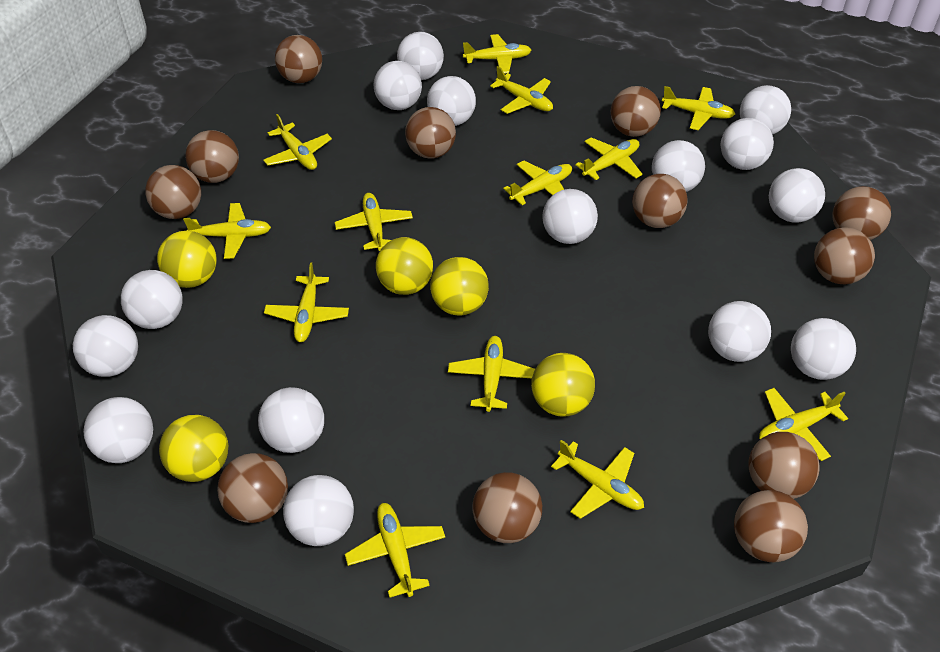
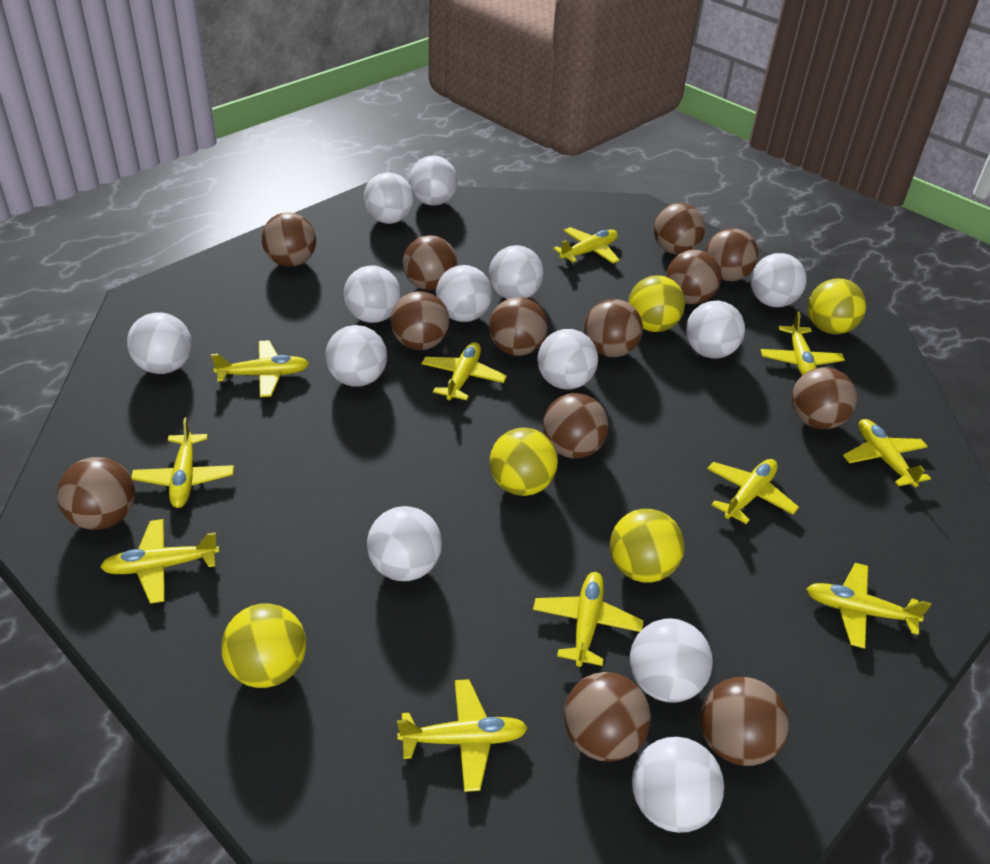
brown ball: 12 -> 13
white ball: 15 -> 13
yellow plane: 13 -> 11

